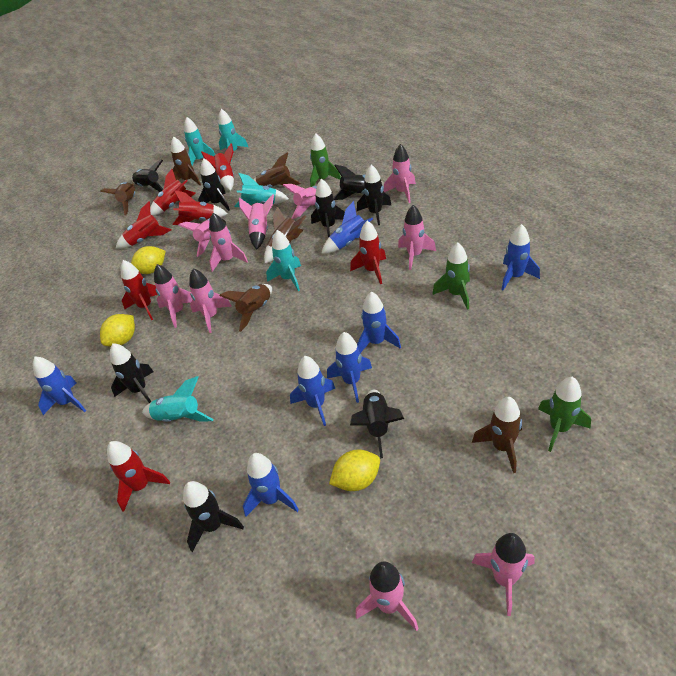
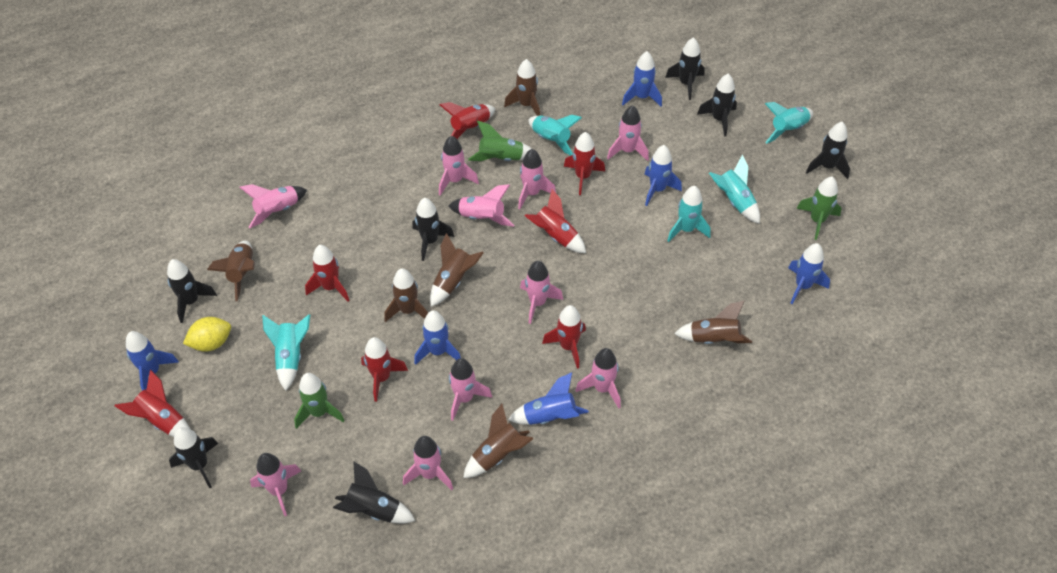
black rocket: 8 -> 7
blue rocket: 7 -> 6
yellow lemon: 3 -> 1

